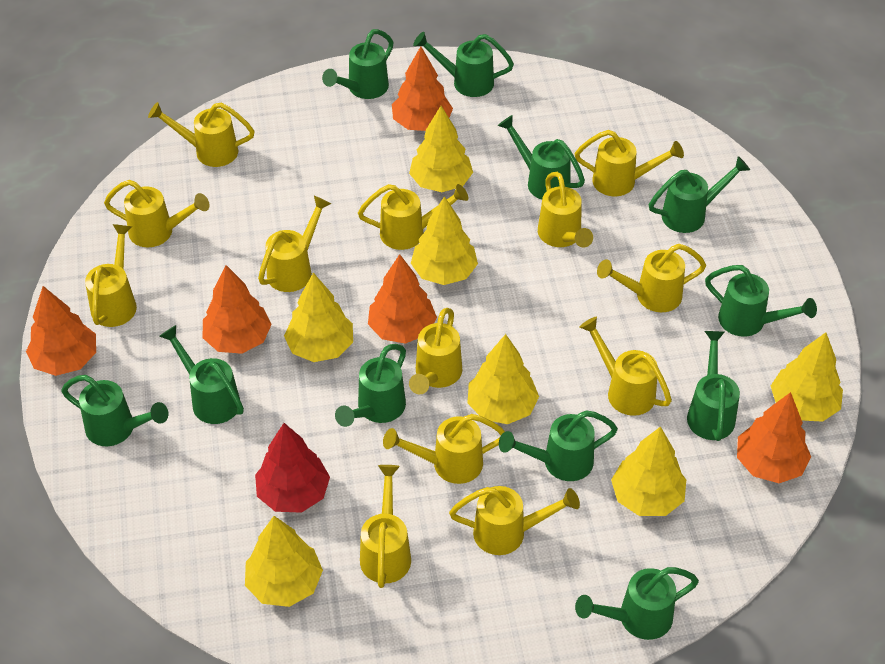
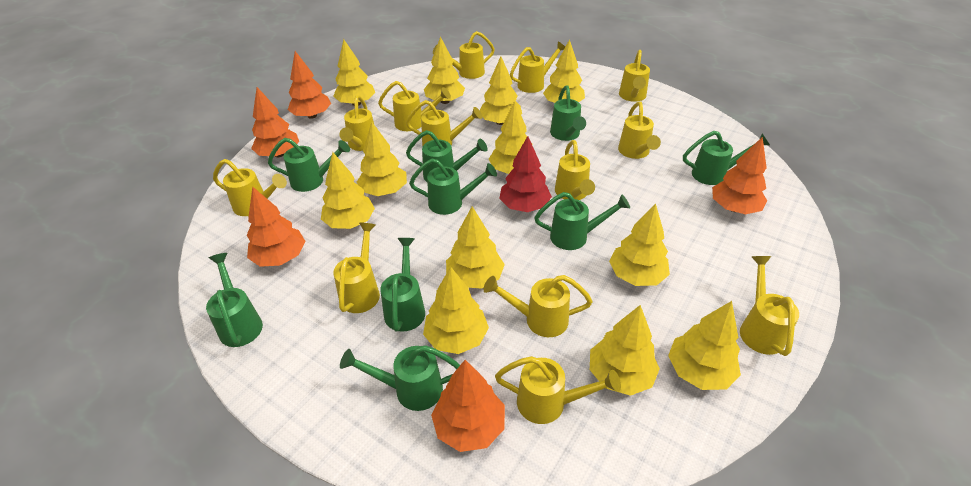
green watering can: 11 -> 9
yellow tree: 7 -> 12

